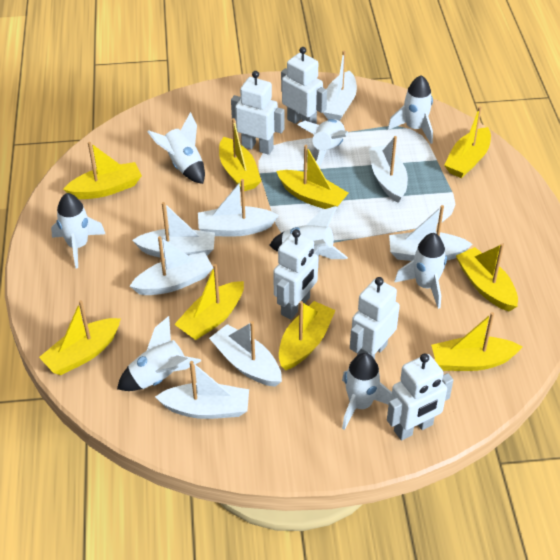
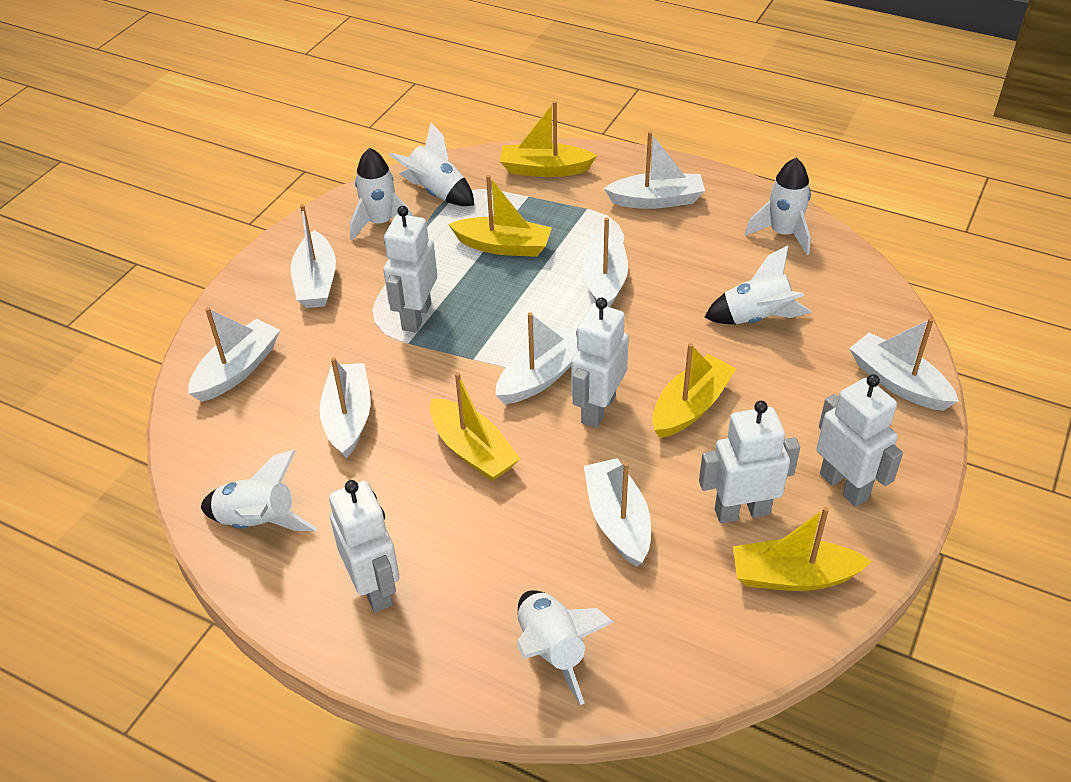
white rocket: 8 -> 6
yellow boat: 9 -> 5

